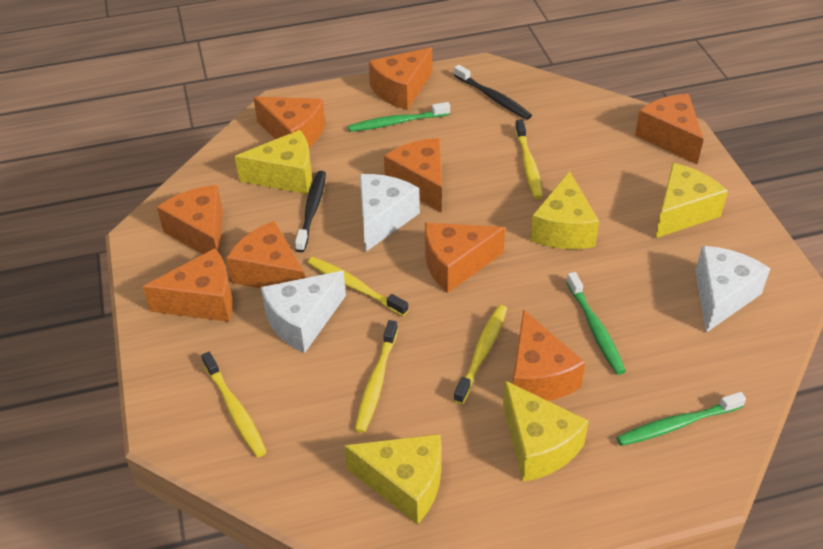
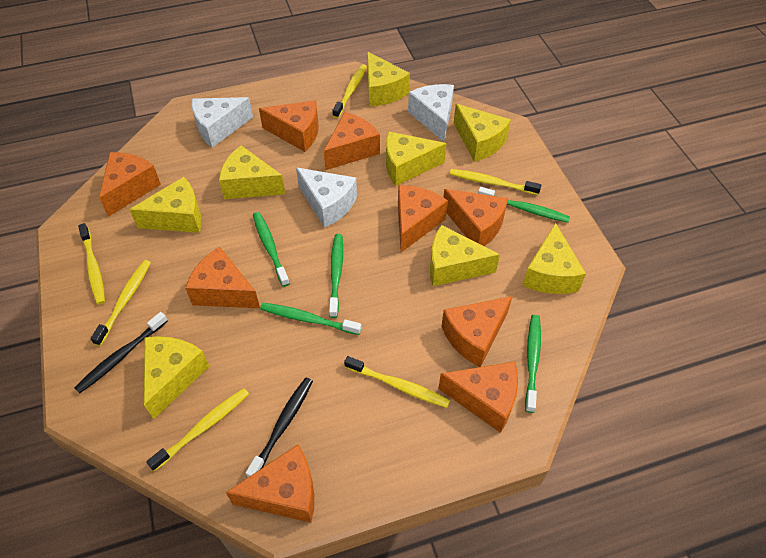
green toothbrush: 3 -> 5
yellow cheese: 5 -> 8
yellow toothbrush: 5 -> 6

